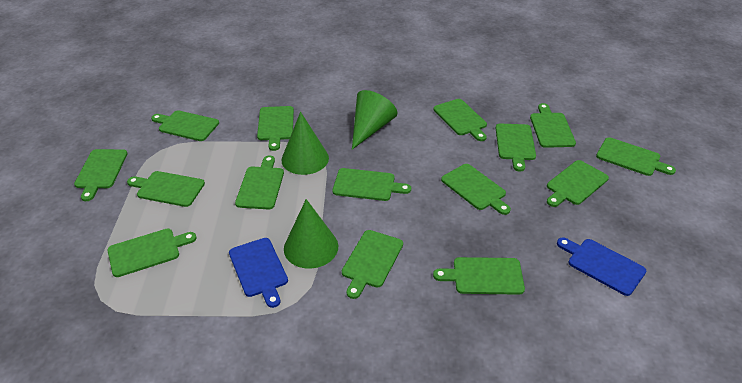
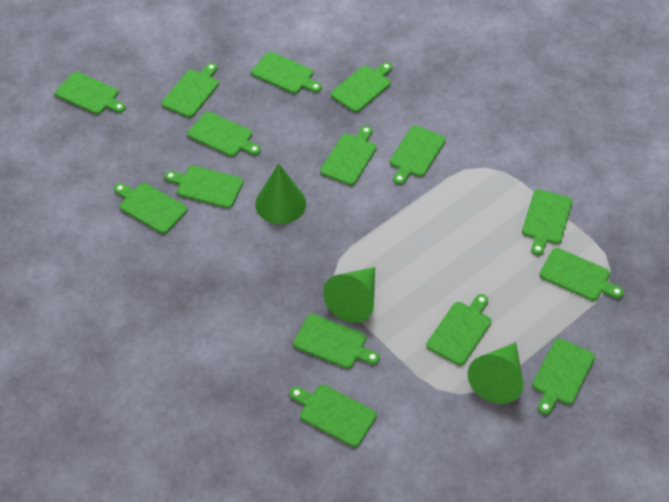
blue cutting board: 2 -> 0

